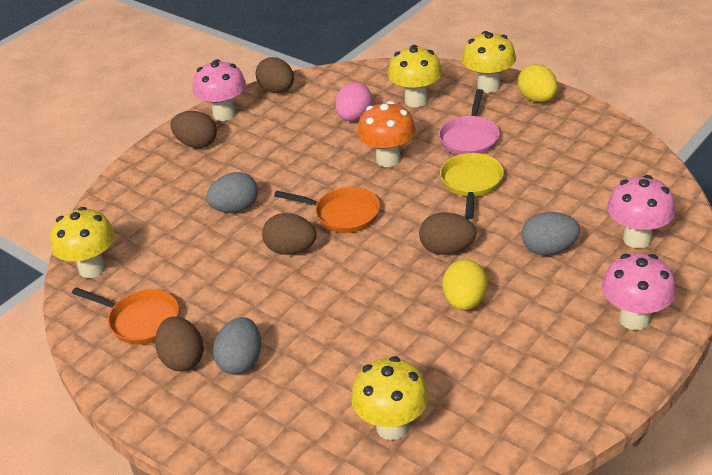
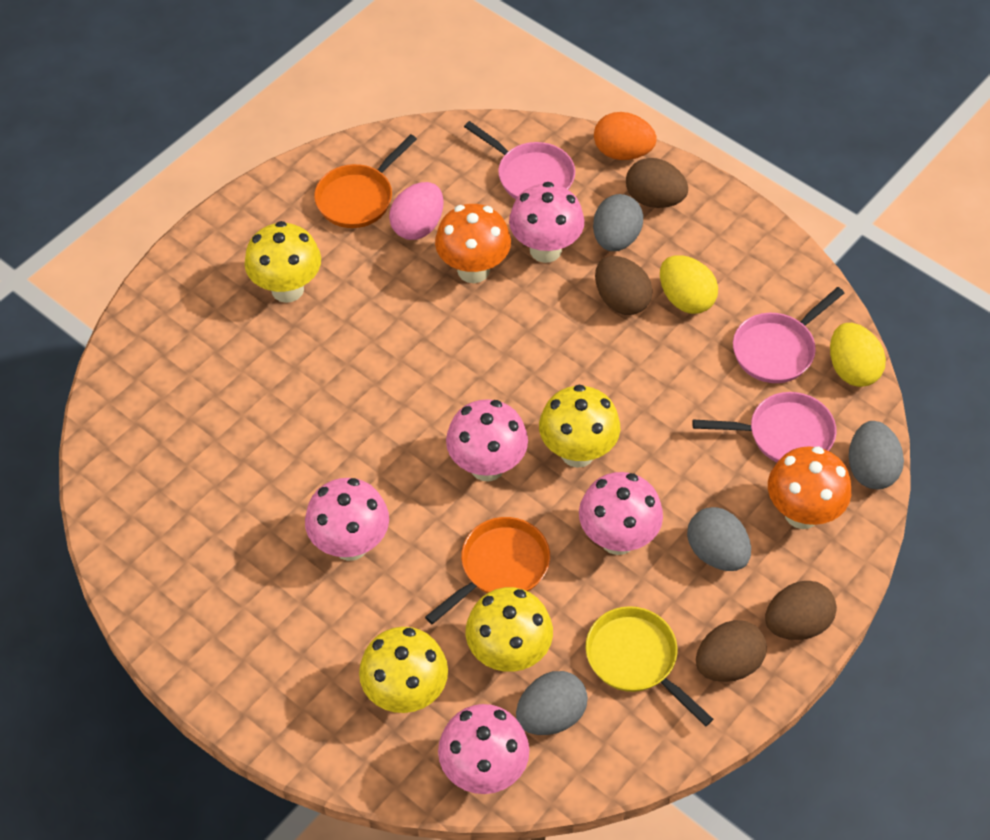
brown egg: 5 -> 4
grey egg: 3 -> 4
orange egg: 0 -> 1
orange mushroom: 1 -> 2
pink mushroom: 3 -> 5
pink pan: 1 -> 3

